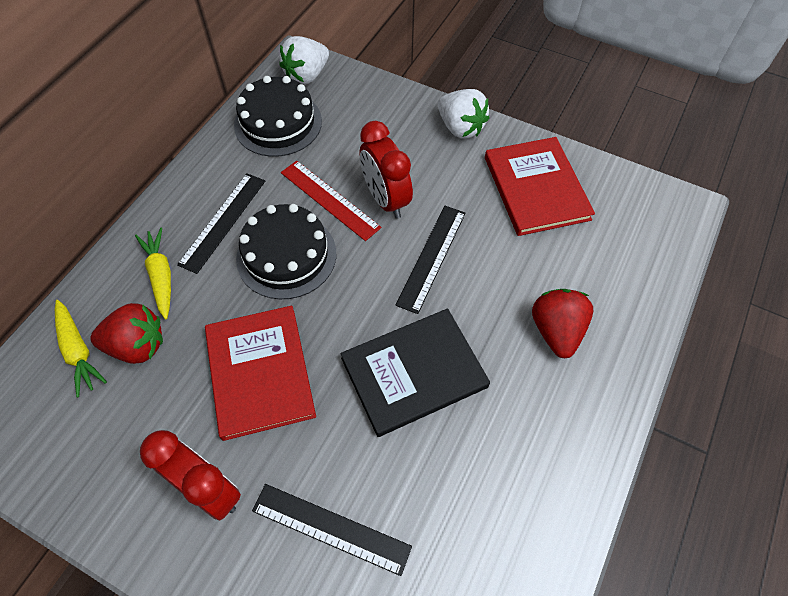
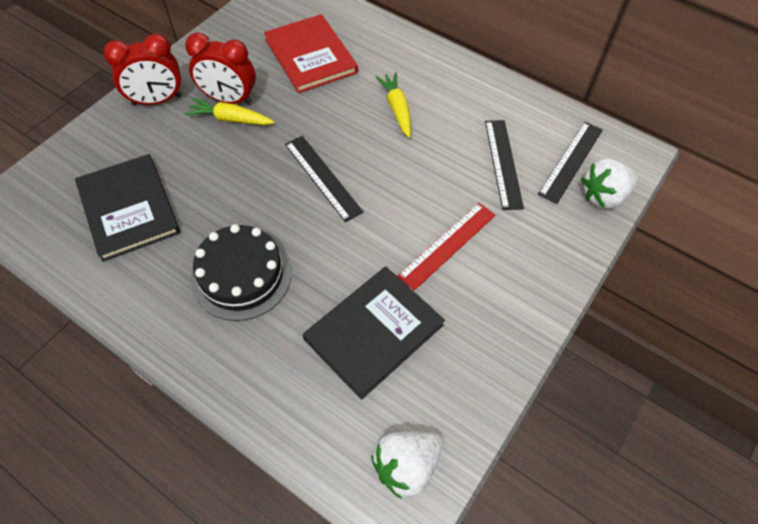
black book: 1 -> 2
black cake: 2 -> 1
red book: 2 -> 1
red strawberry: 2 -> 0

